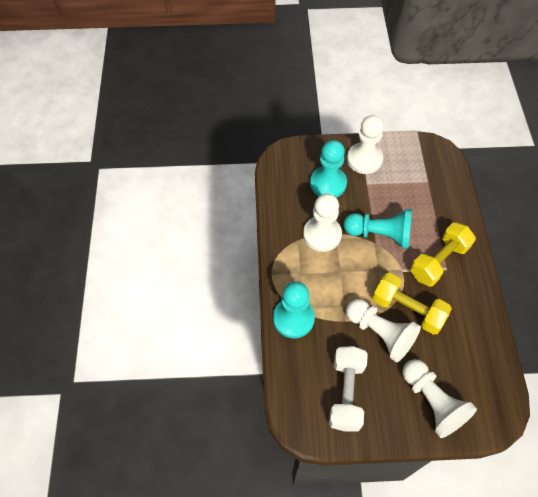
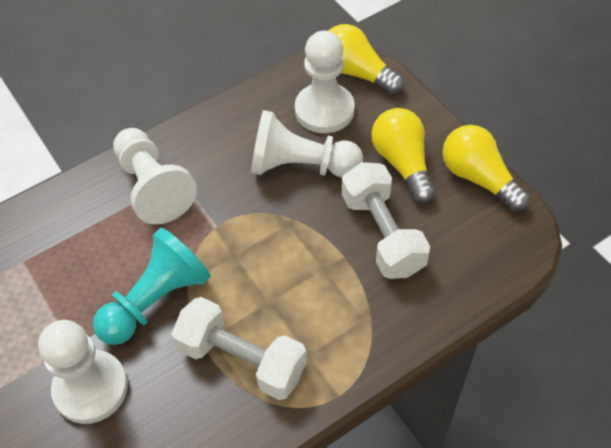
turquoise pawn: 3 -> 1
white dumbbell: 1 -> 2
yellow dumbbell: 2 -> 0
yellow light bulb: 0 -> 3

